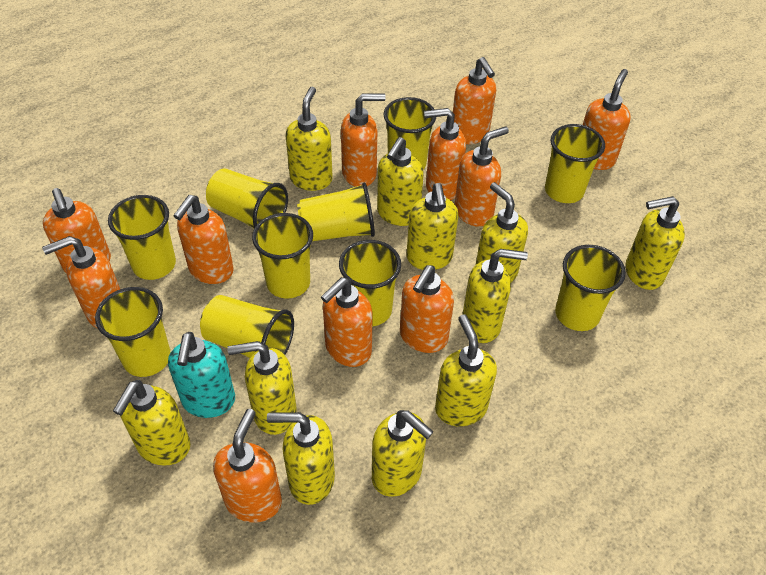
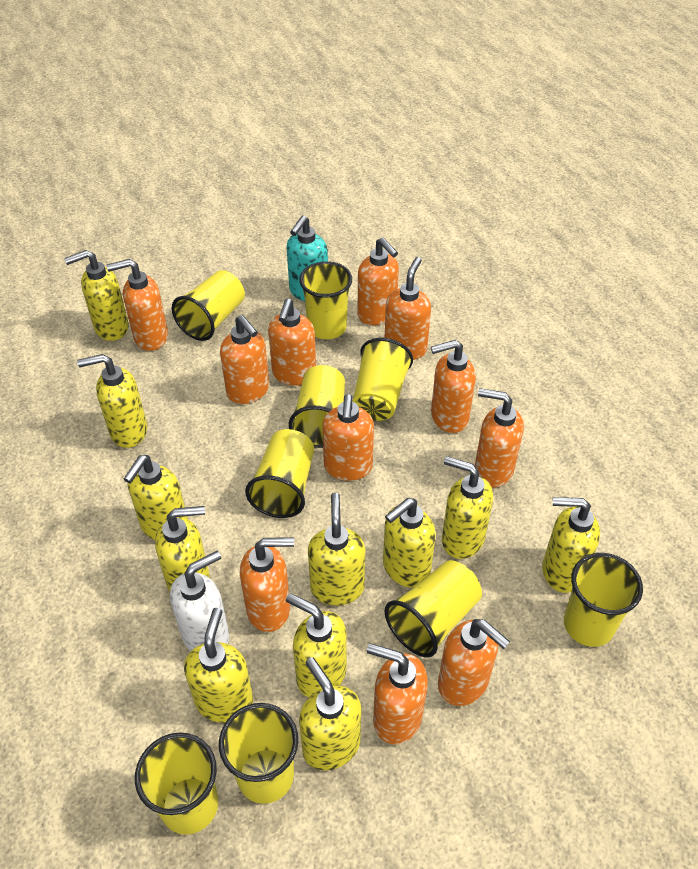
white soap dispenser: 0 -> 1
yellow cup: 10 -> 9

